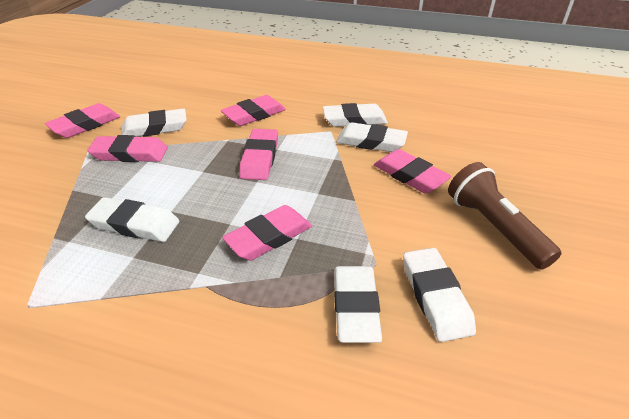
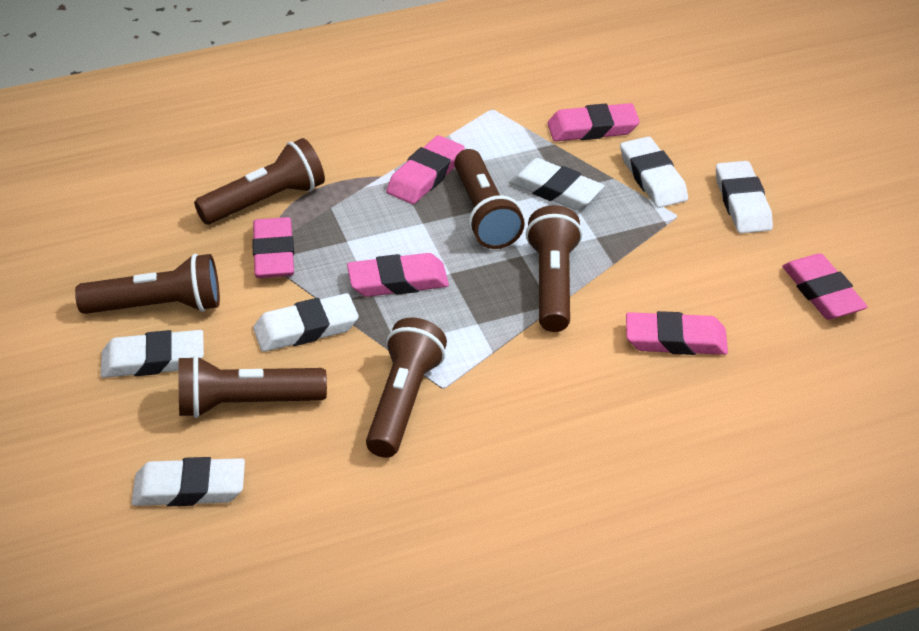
brown flashlight: 1 -> 6

